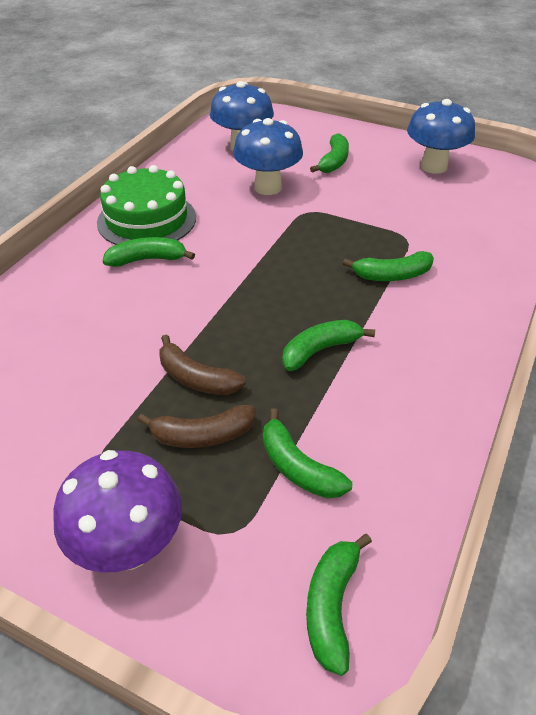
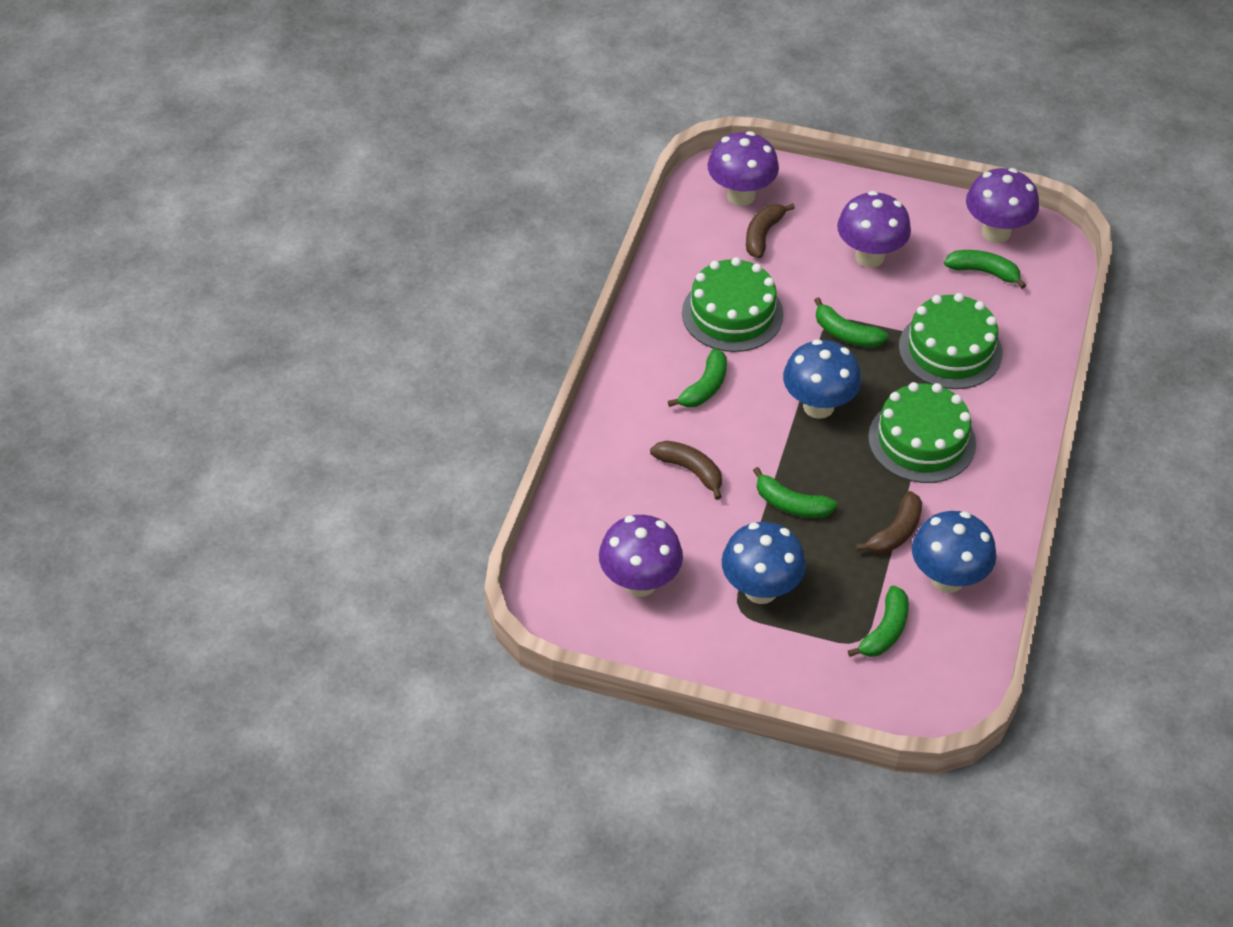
brown banana: 2 -> 3
green banana: 6 -> 5
green cake: 1 -> 3
purple mushroom: 1 -> 4

